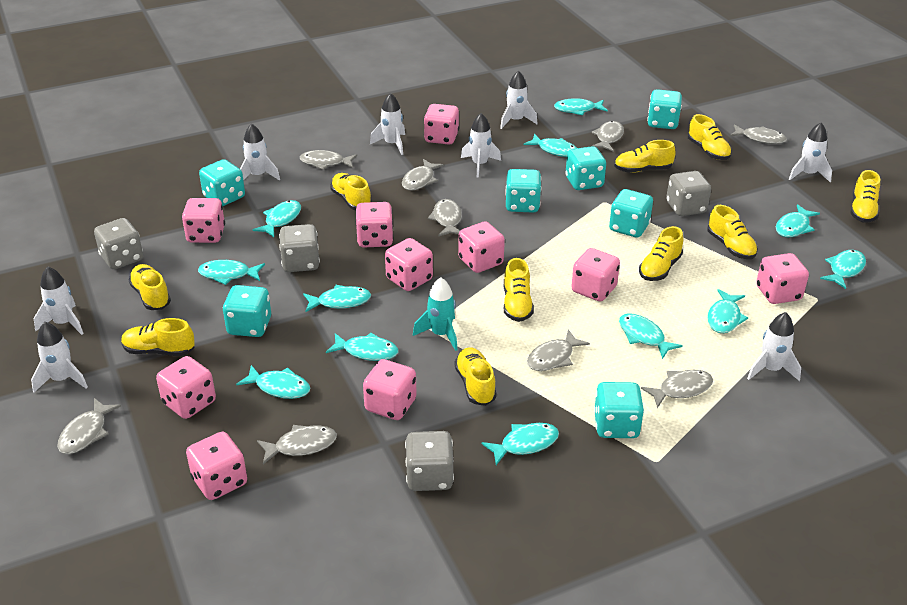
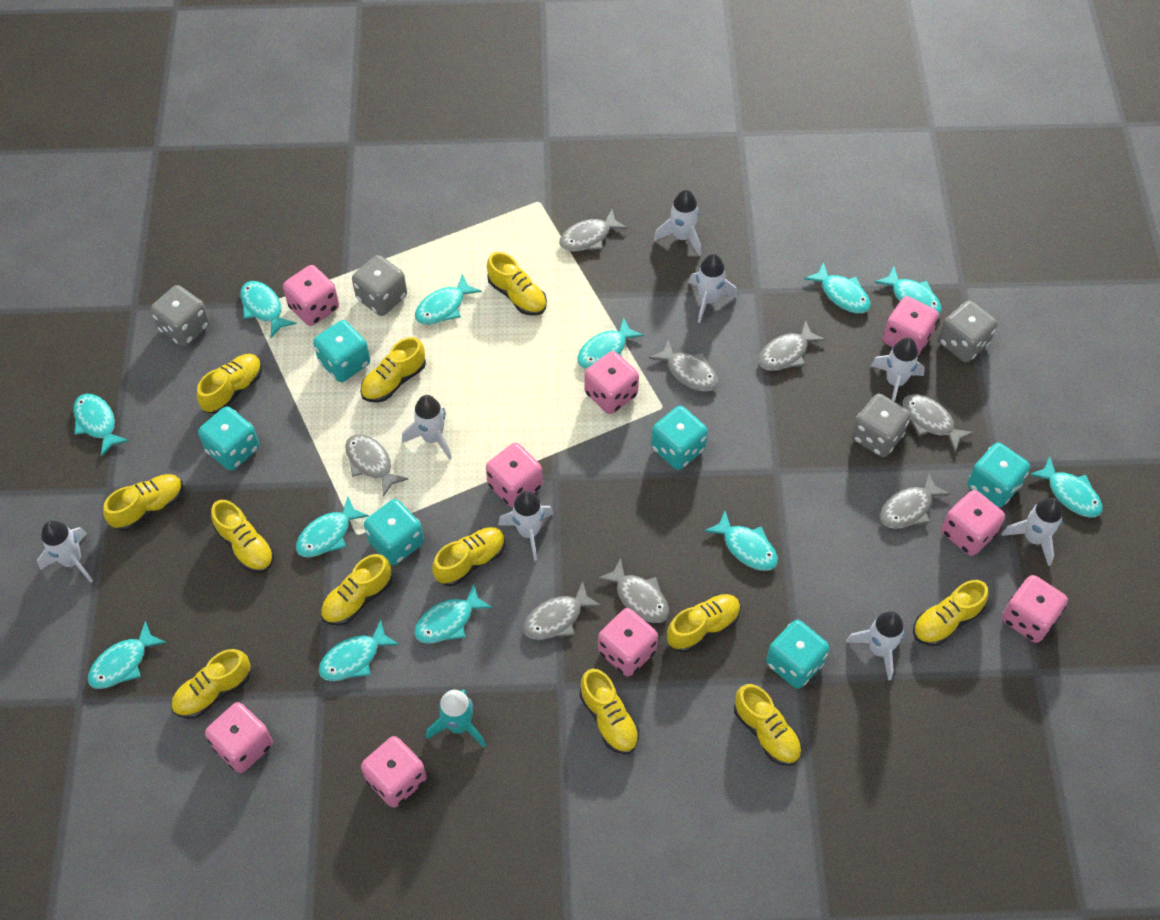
grey fish: 9 -> 8
pink dice: 10 -> 9
turquoise dice: 7 -> 6
yellow shoe: 10 -> 12

